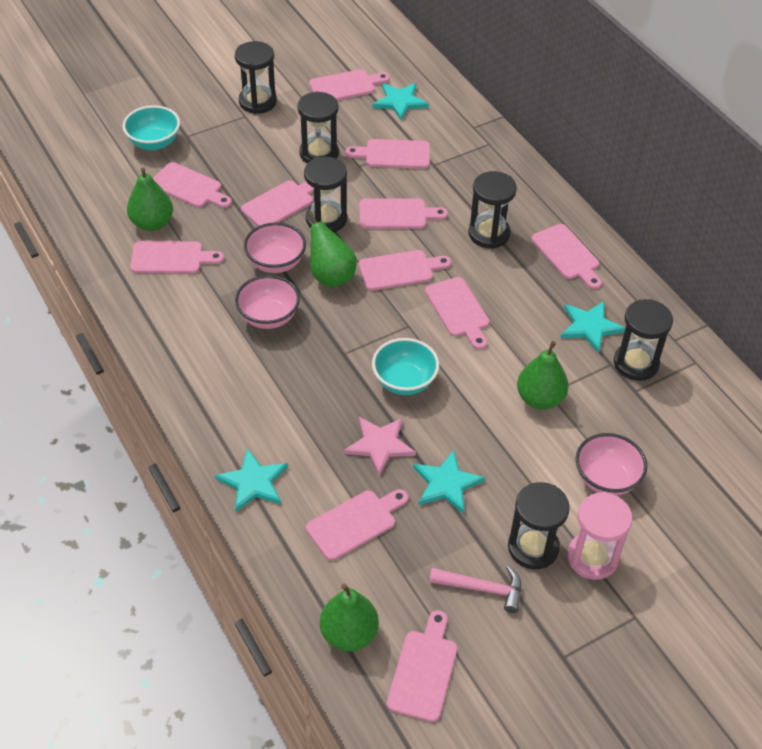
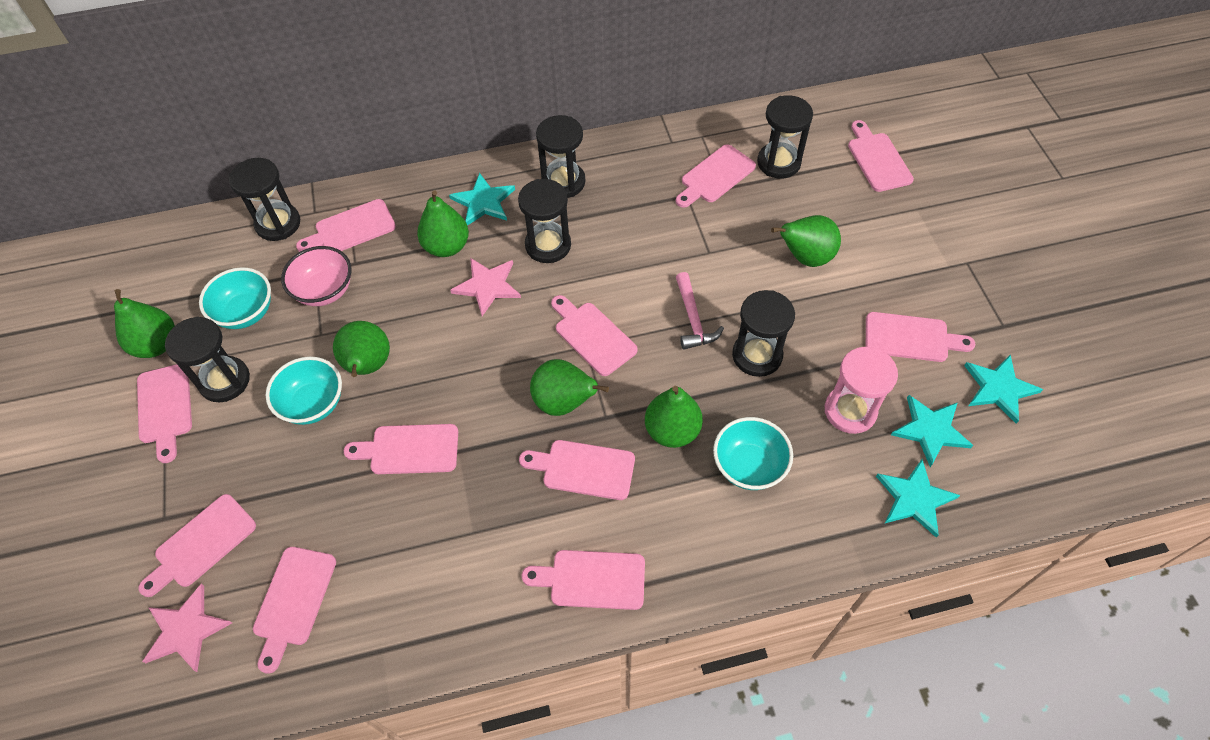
green pear: 4 -> 6
pink bowl: 3 -> 1
pink star: 1 -> 2
turquoise bowl: 2 -> 3

